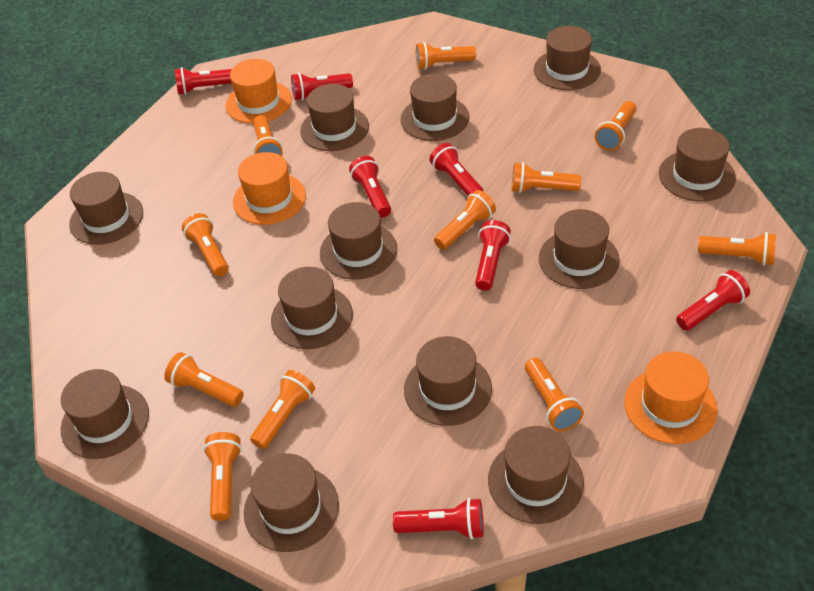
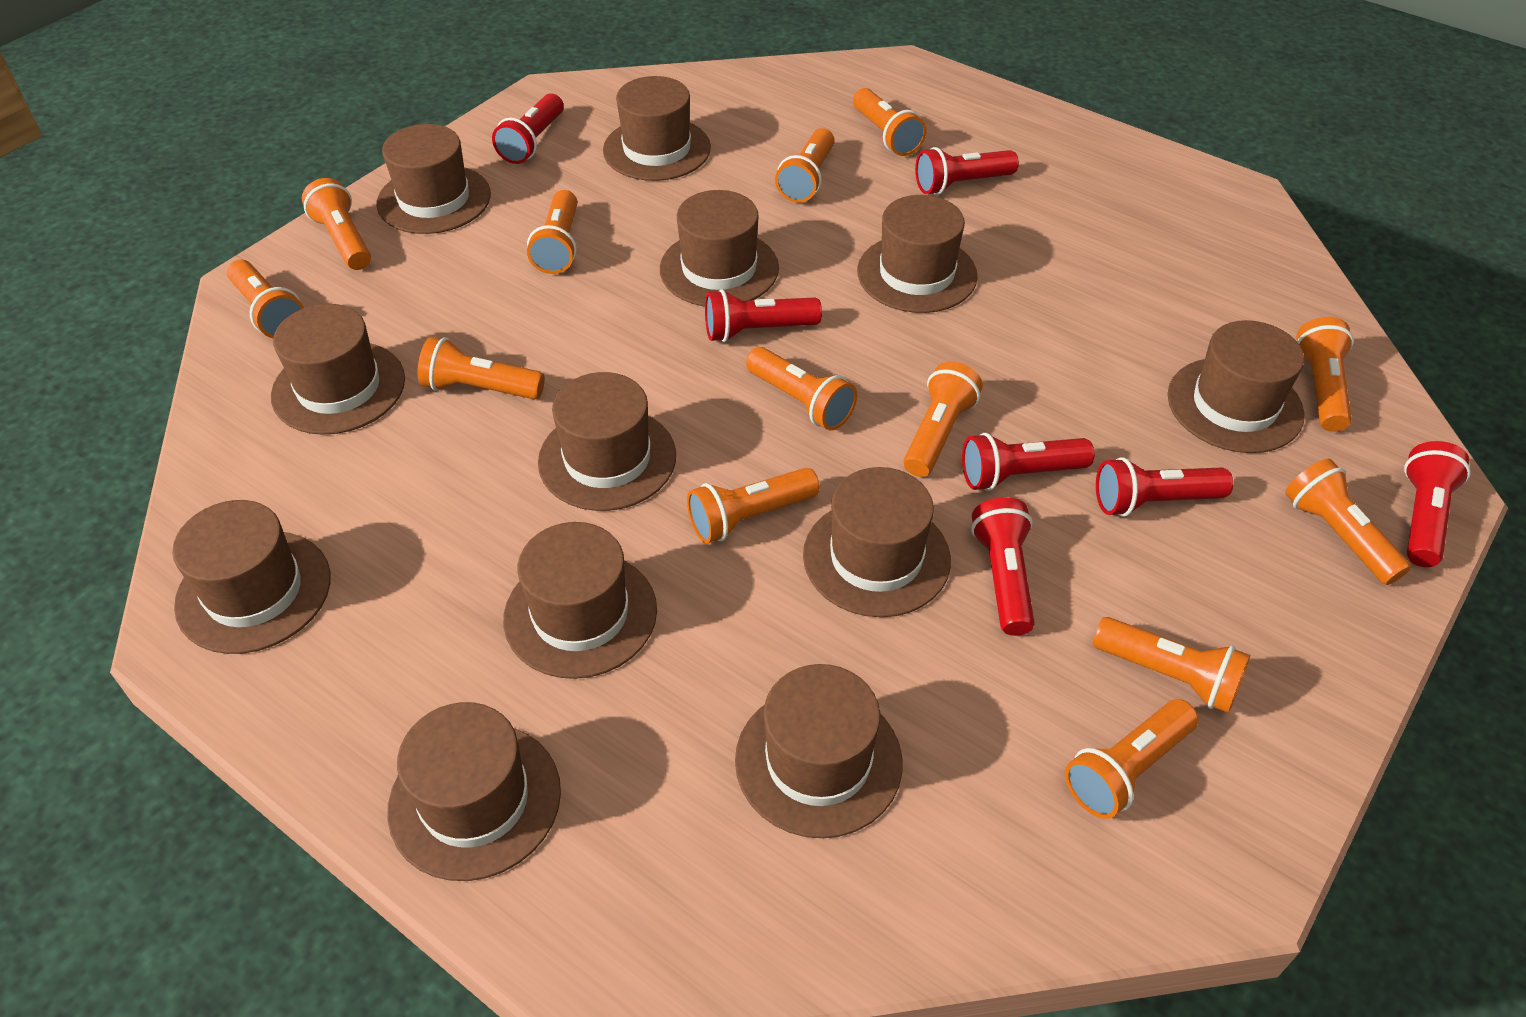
orange flashlight: 11 -> 13
orange hat: 3 -> 0

